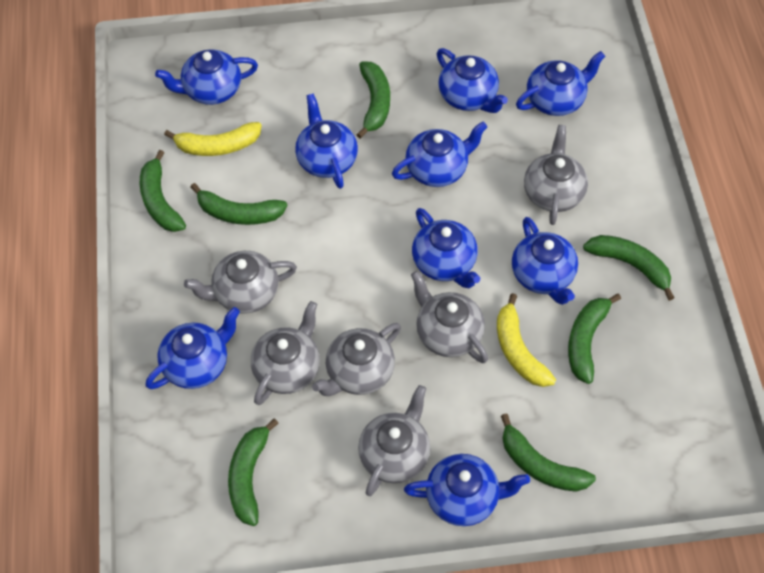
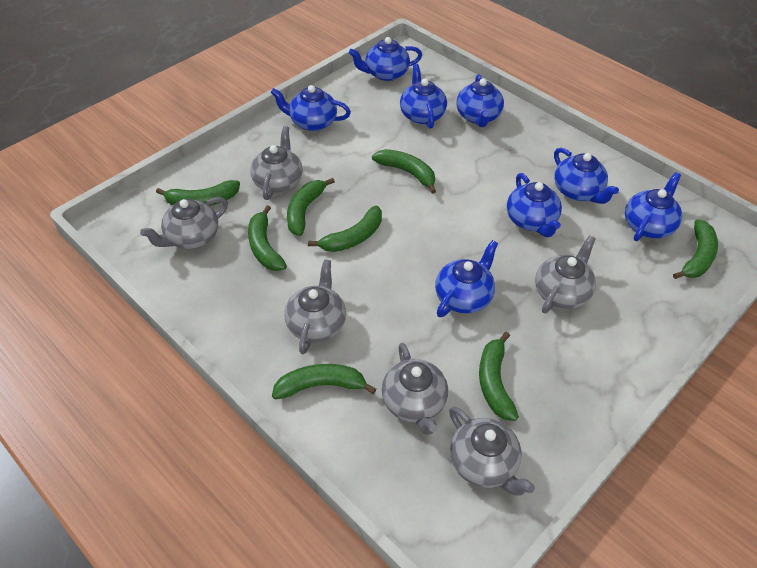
blue teapot: 9 -> 8
green banana: 7 -> 8
yellow banana: 2 -> 0

